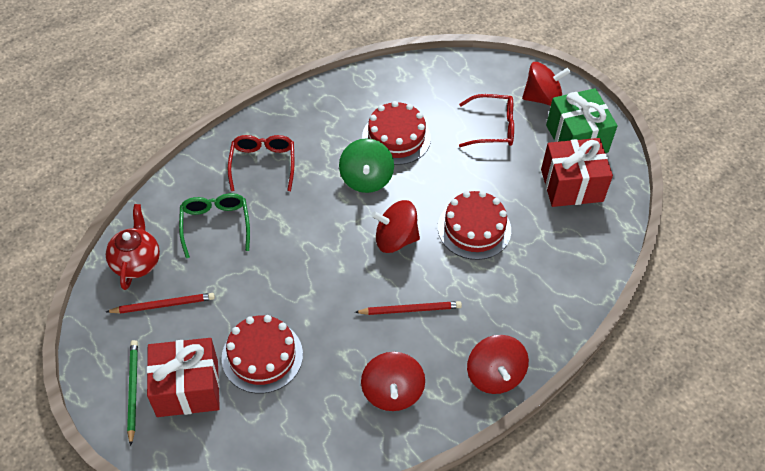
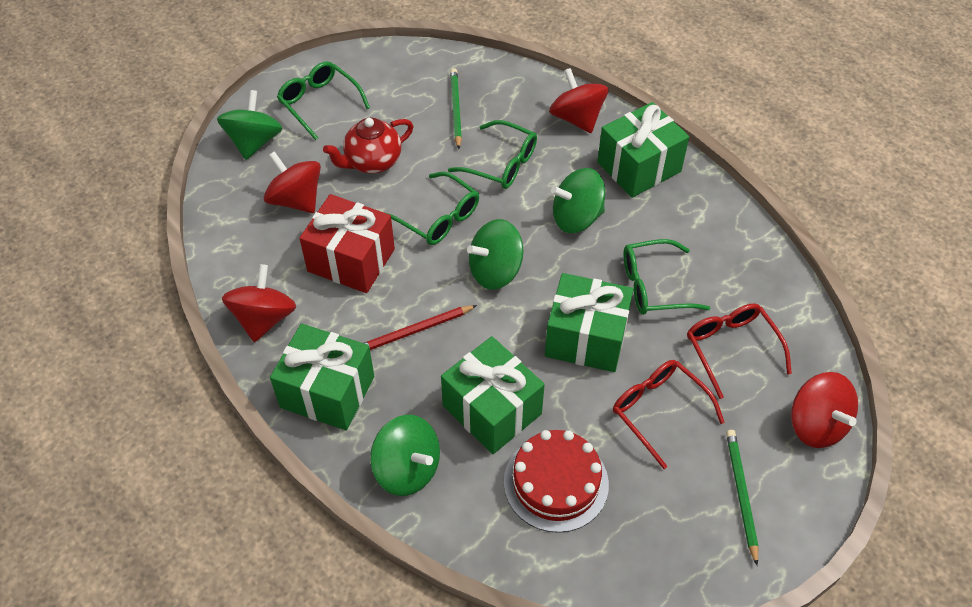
green gift: 1 -> 4
green glasses: 1 -> 4
green pencil: 1 -> 2
green spinning top: 1 -> 4
red cake: 3 -> 1
red gift: 2 -> 1
red pencil: 2 -> 1

